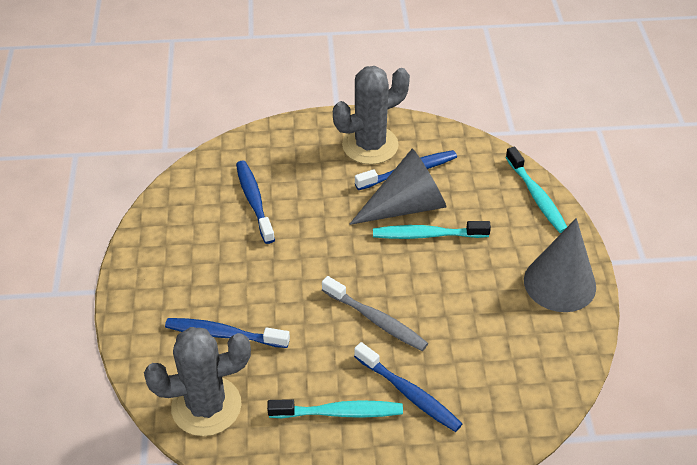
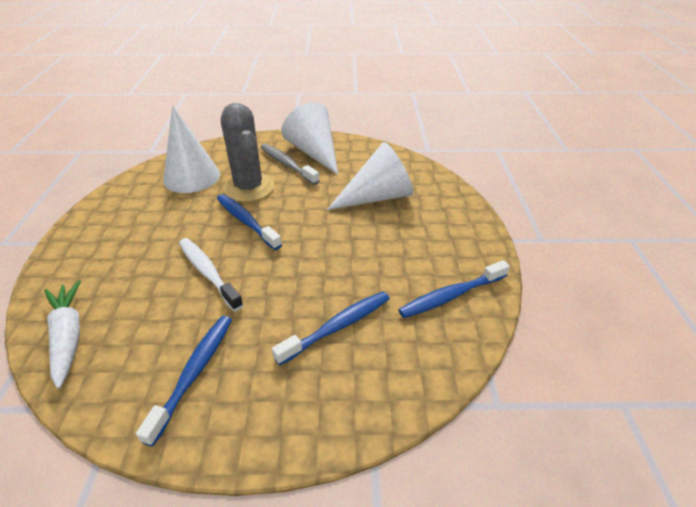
grey cactus: 2 -> 1
grey cone: 2 -> 0
turquoise toothbrush: 3 -> 0
white carrot: 0 -> 1
white cone: 0 -> 3
white toothbrush: 0 -> 1

